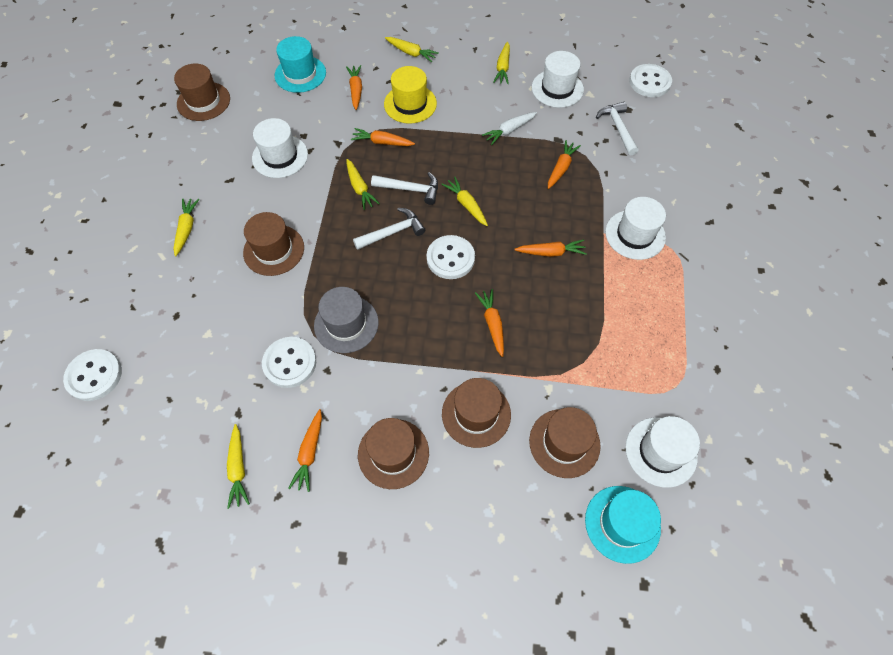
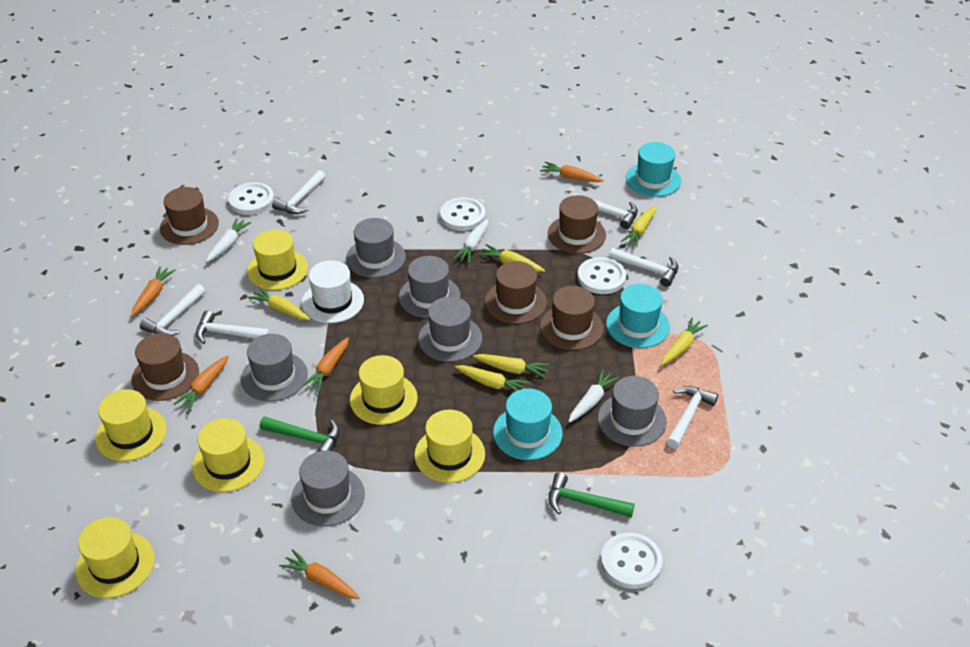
green hammer: 0 -> 2
grey hat: 1 -> 6
orange carrot: 6 -> 5
turquoise hat: 2 -> 3
white carrot: 1 -> 3
white hammer: 3 -> 6
white hat: 4 -> 1
yellow hat: 1 -> 6

